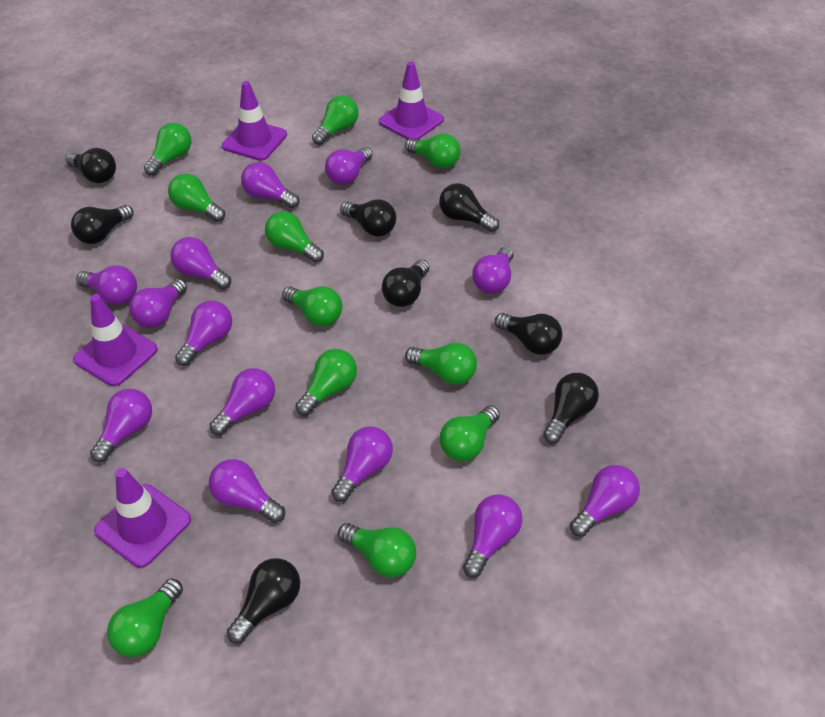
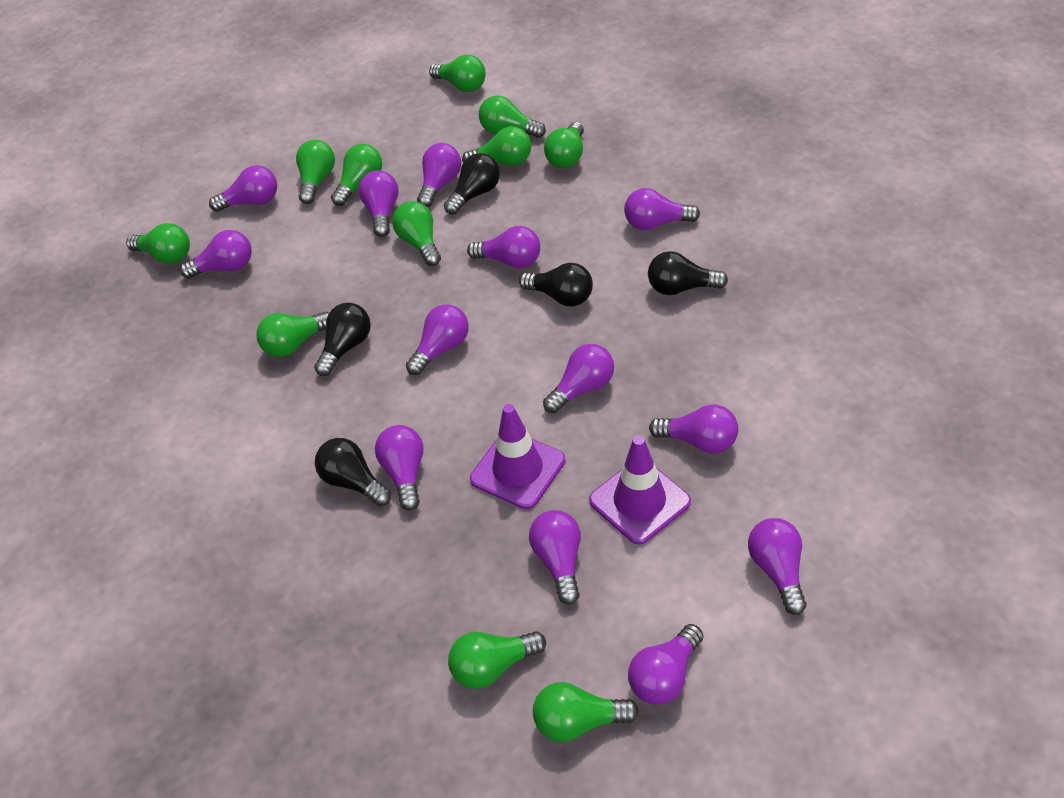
black light bulb: 8 -> 5
purple traffic cone: 4 -> 2

